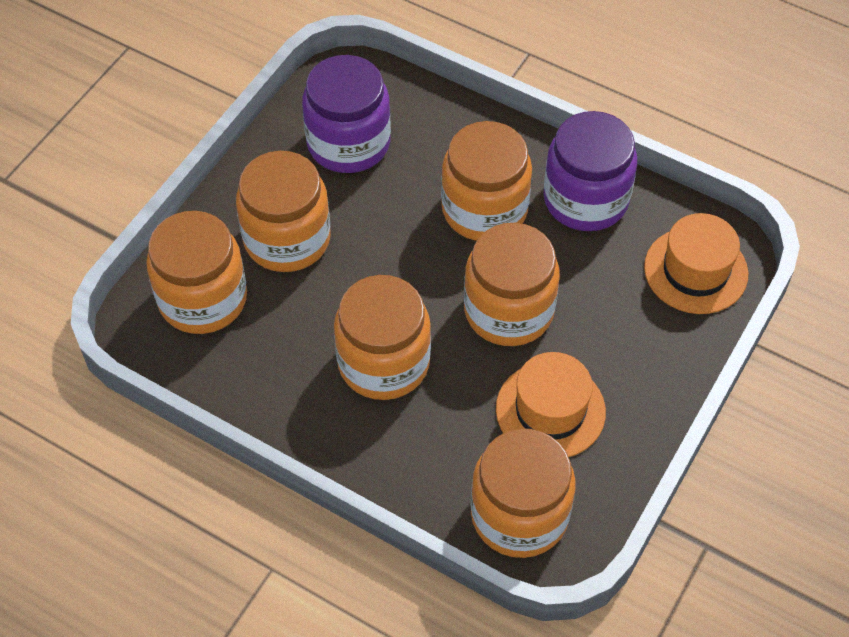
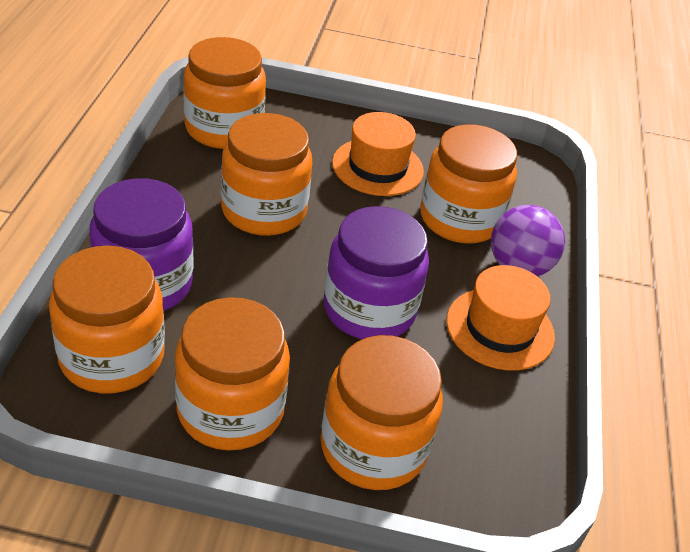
purple ball: 0 -> 1

